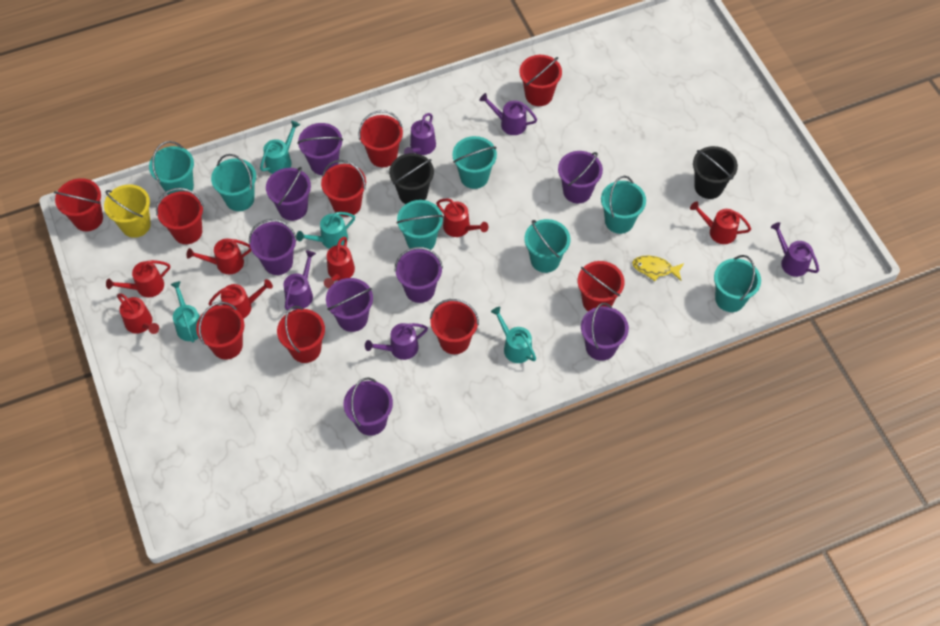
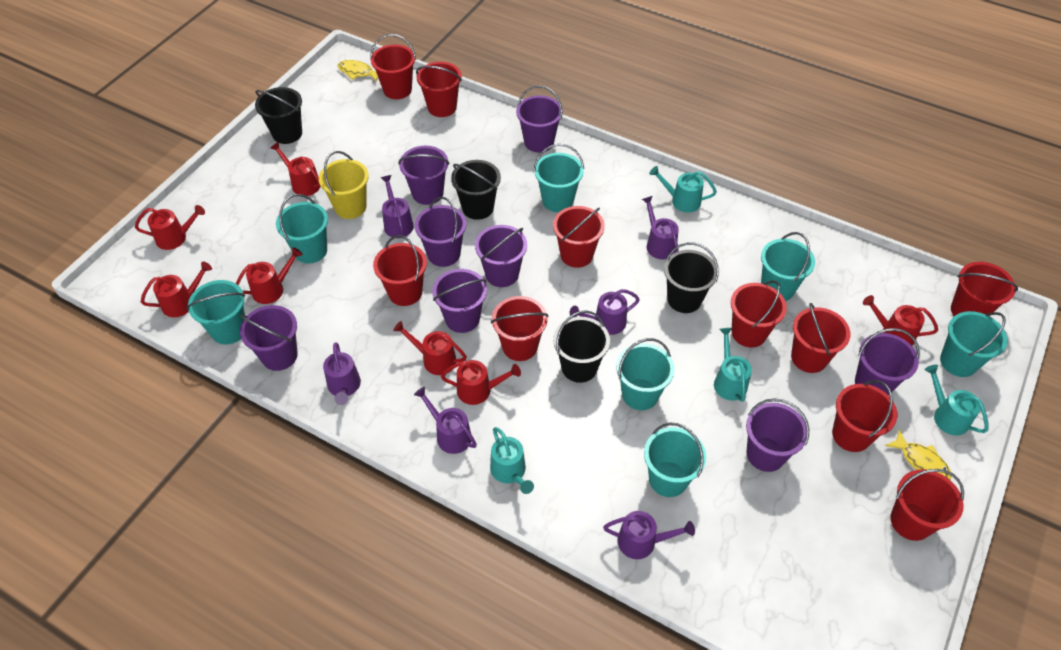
black bucket: 2 -> 4
purple watering can: 5 -> 6
red bucket: 9 -> 10
yellow fish: 1 -> 2

